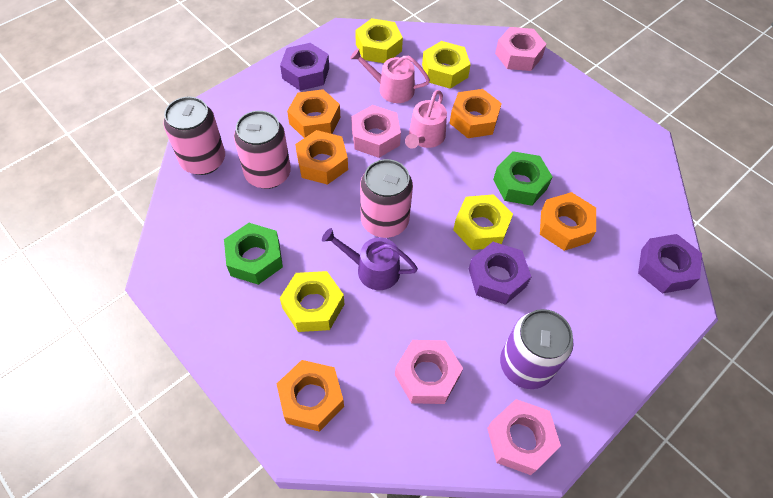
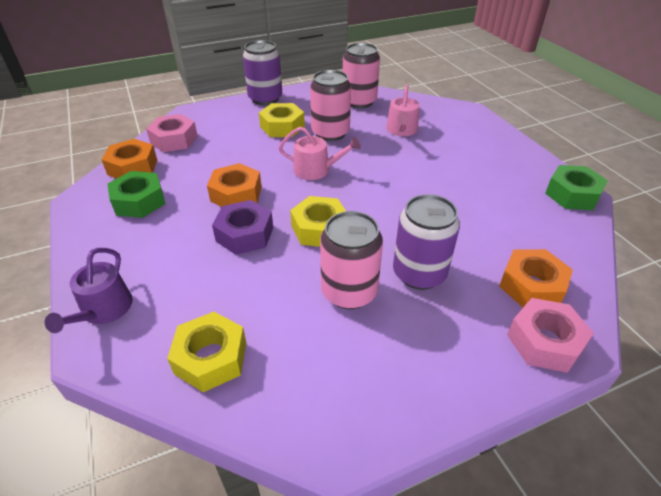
orange nut: 5 -> 3
pink nut: 4 -> 2
purple can: 1 -> 2
purple nut: 3 -> 1
yellow nut: 4 -> 3

